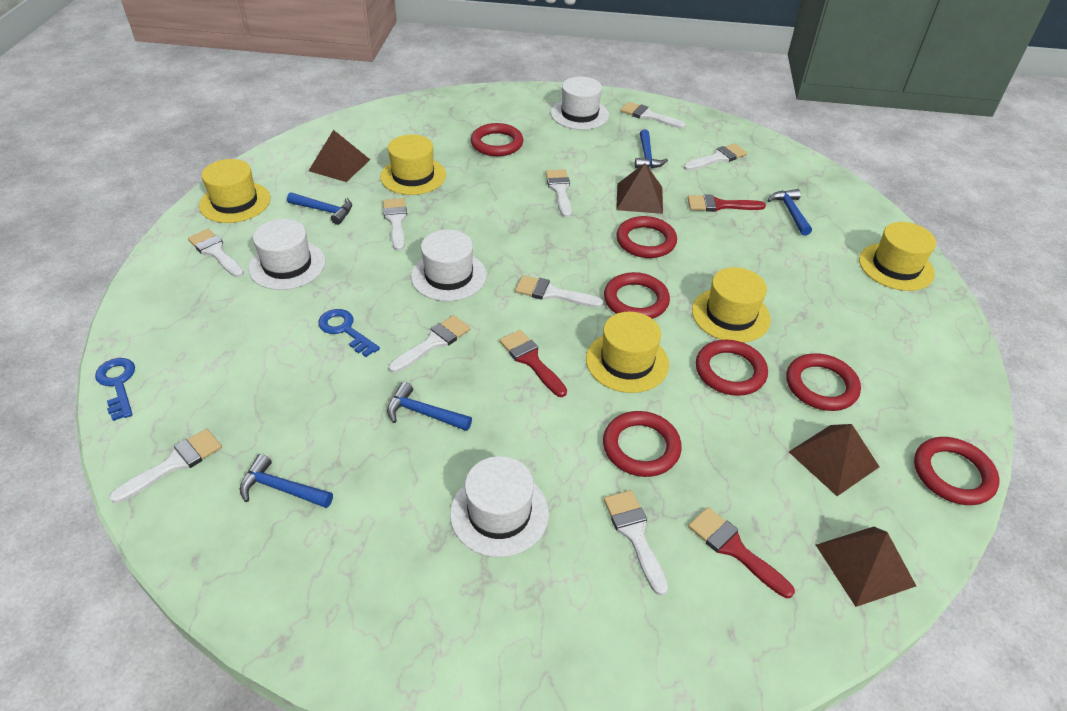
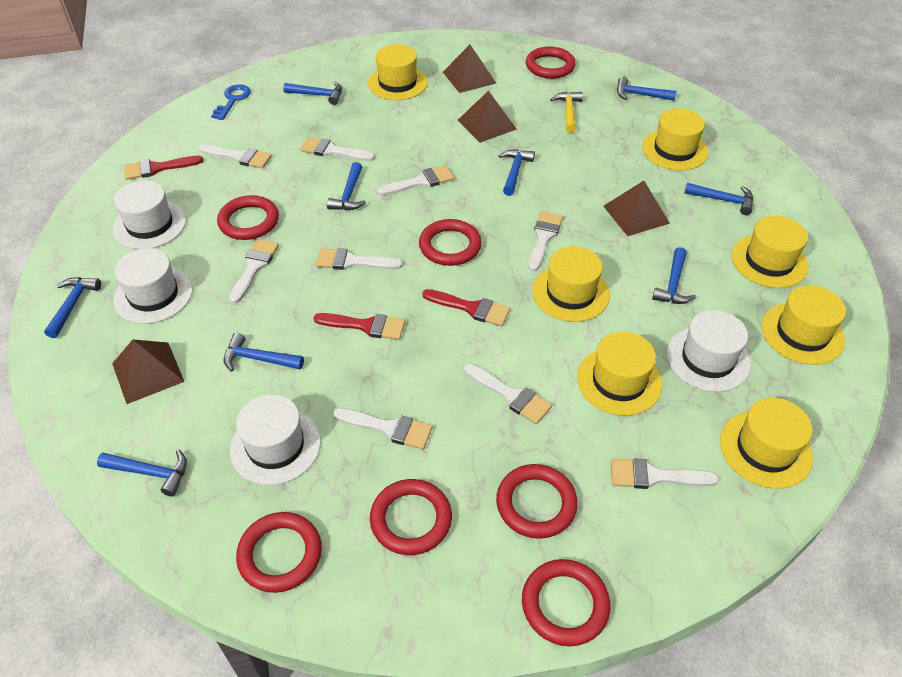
blue hammer: 5 -> 9
blue key: 2 -> 1
yellow hammer: 0 -> 1
yellow hat: 5 -> 7

